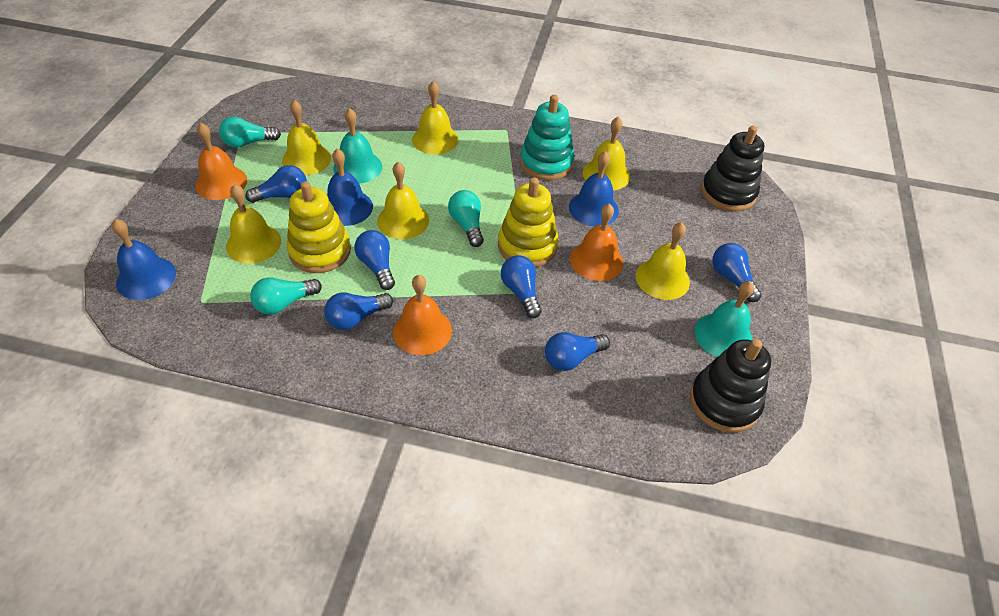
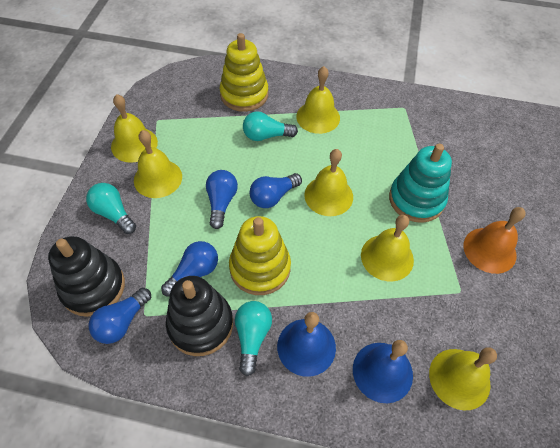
blue bell: 3 -> 2
blue light bulb: 6 -> 4
orange bell: 3 -> 1
turquoise bell: 2 -> 0

